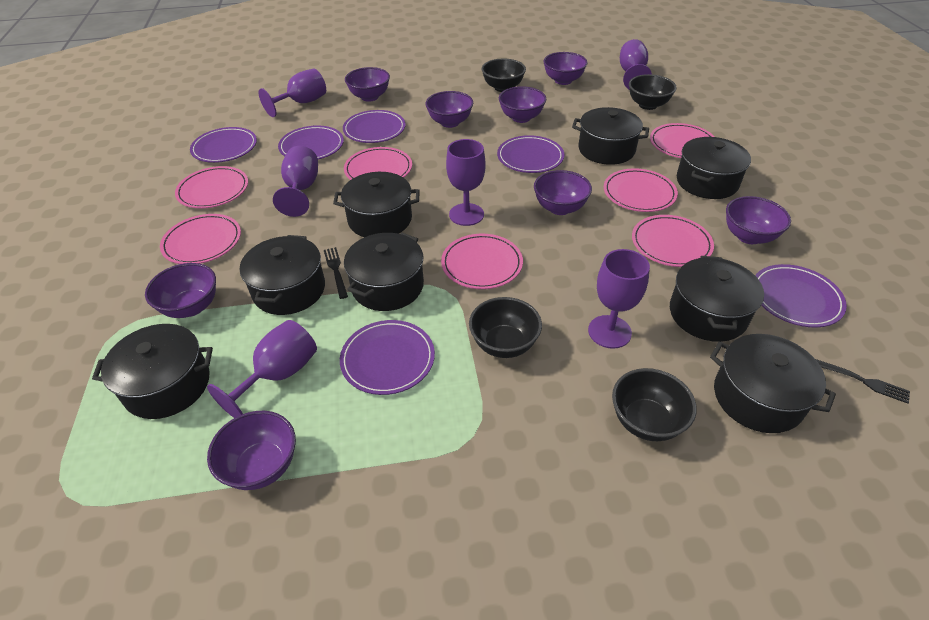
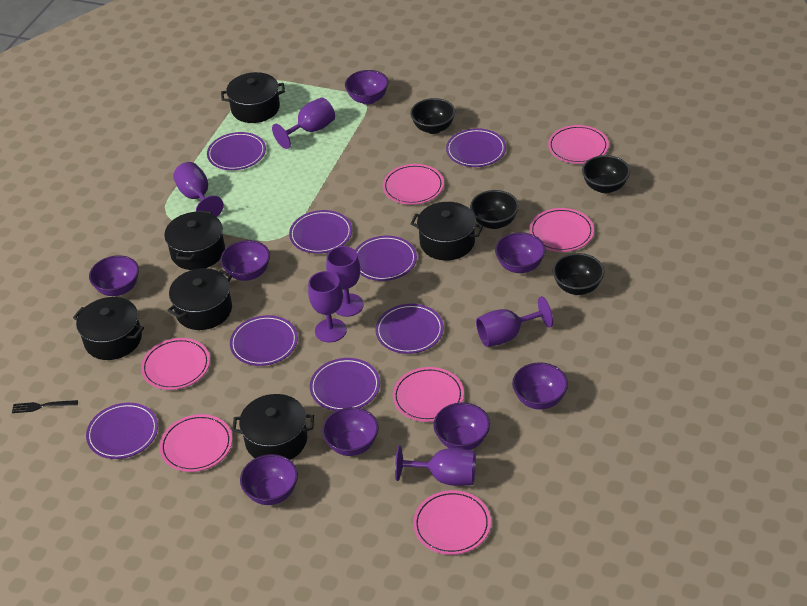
black fork: 2 -> 1
black pot: 8 -> 6
purple plate: 6 -> 8

